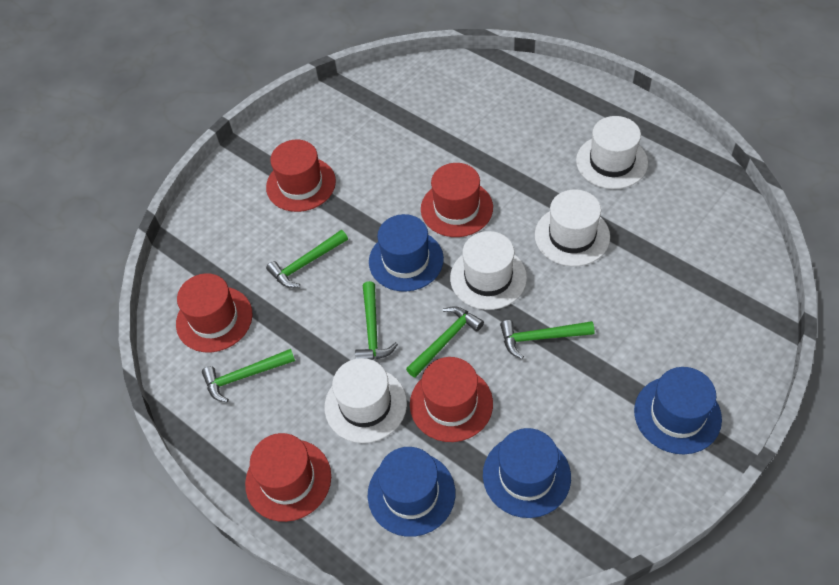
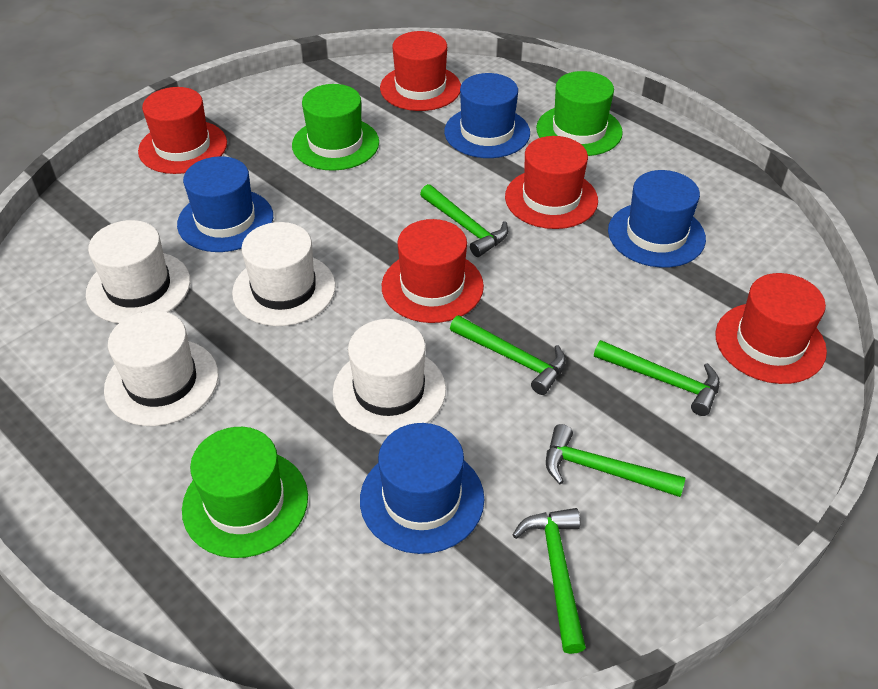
green hat: 0 -> 3

